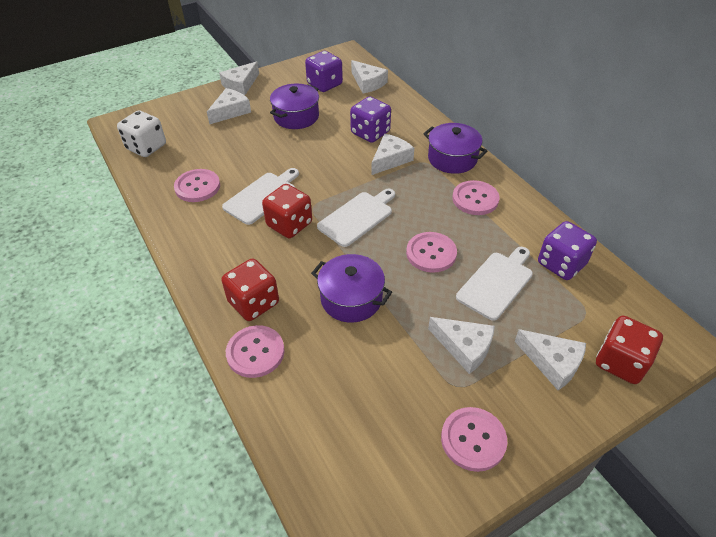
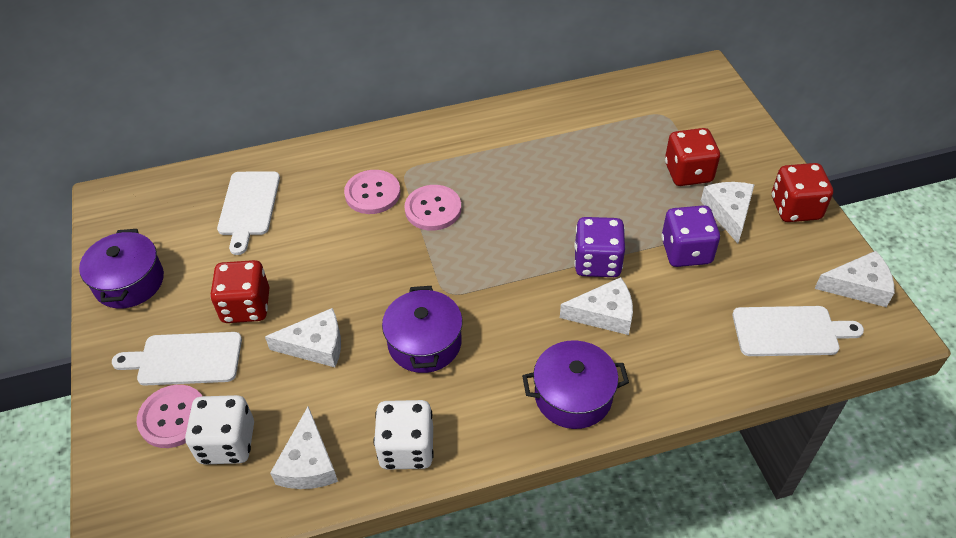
pink button: 5 -> 3
purple dice: 3 -> 2
white cheese: 6 -> 5
white dice: 1 -> 2

